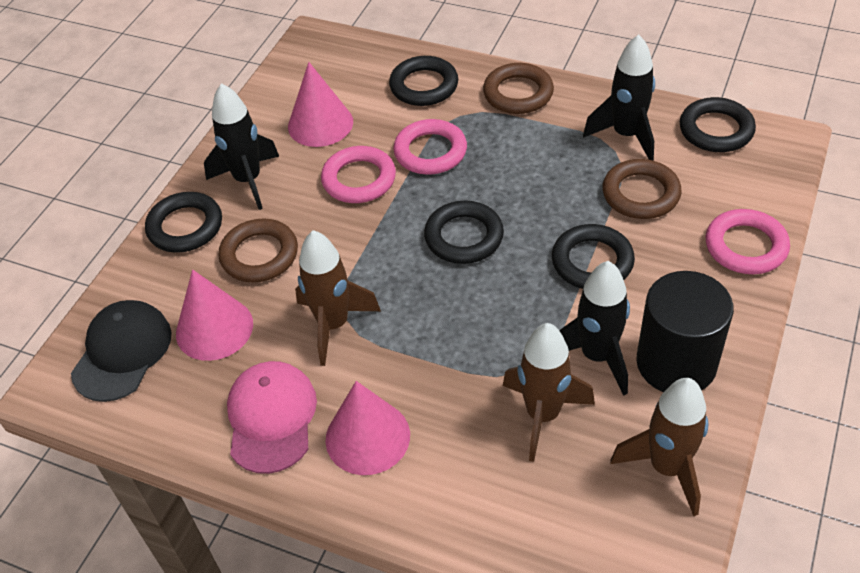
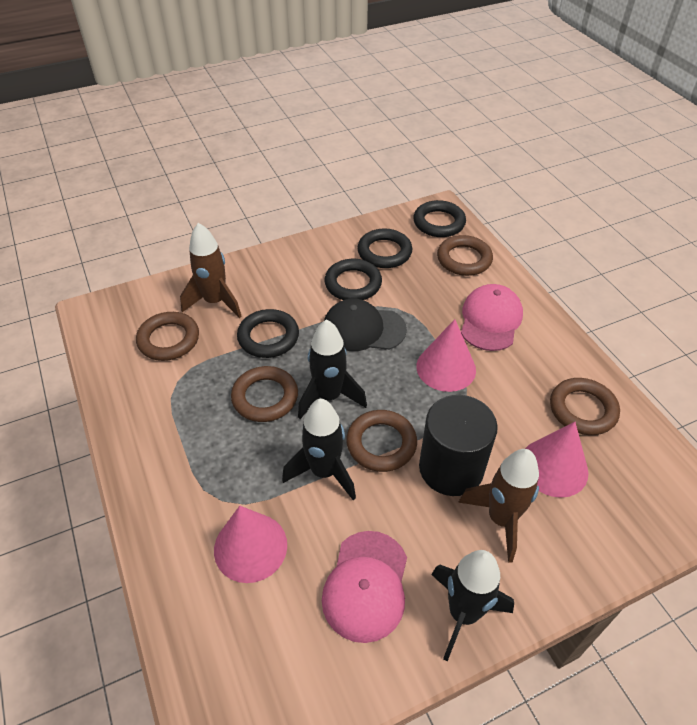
black ring: 5 -> 4
brown ring: 3 -> 5
brown rocket: 3 -> 2
pink cap: 1 -> 2
pink ring: 3 -> 0

